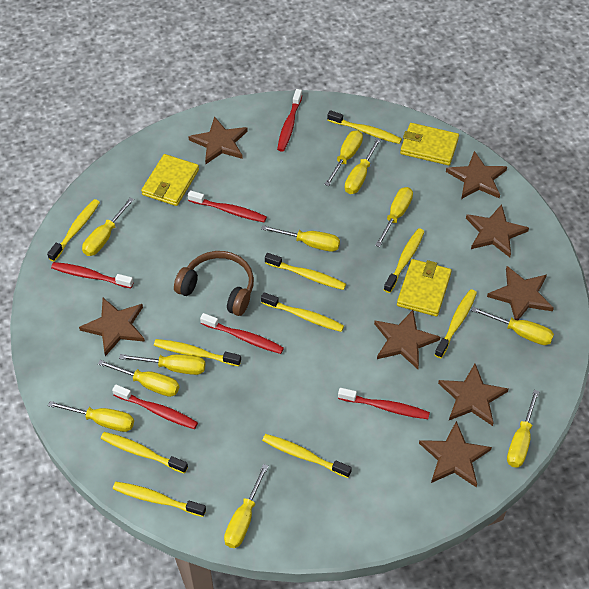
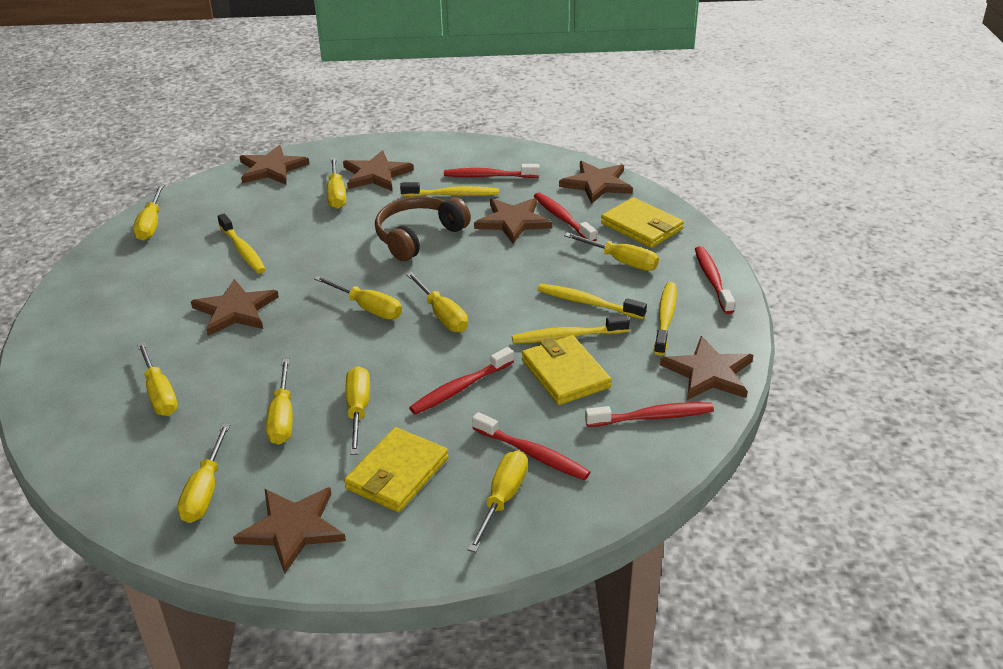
brown star: 8 -> 7
yellow screwdriver: 11 -> 10
yellow toothbrush: 10 -> 5

